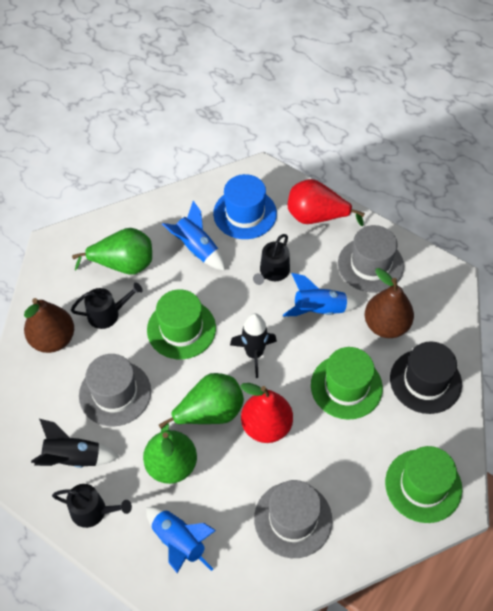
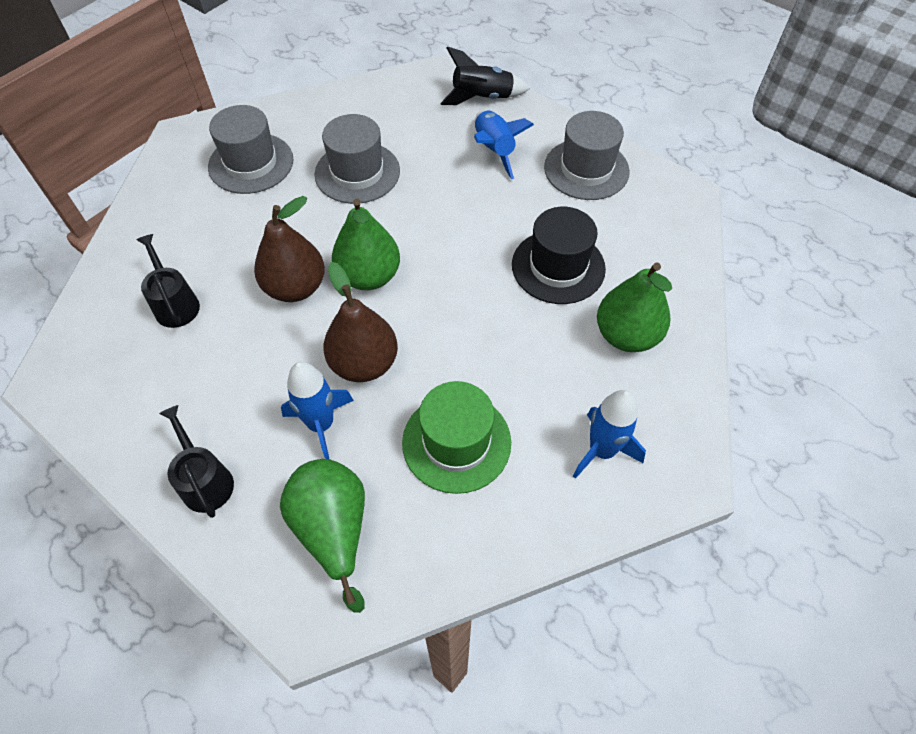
black rocket: 2 -> 1
black watering can: 3 -> 2
blue hat: 1 -> 0
green hat: 3 -> 1
red pear: 2 -> 0

